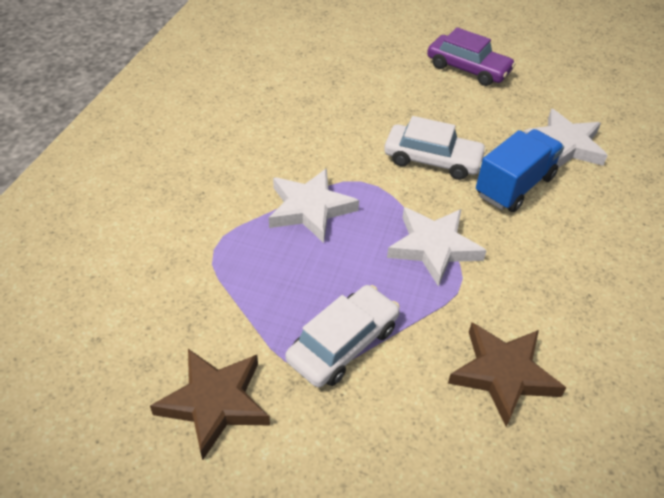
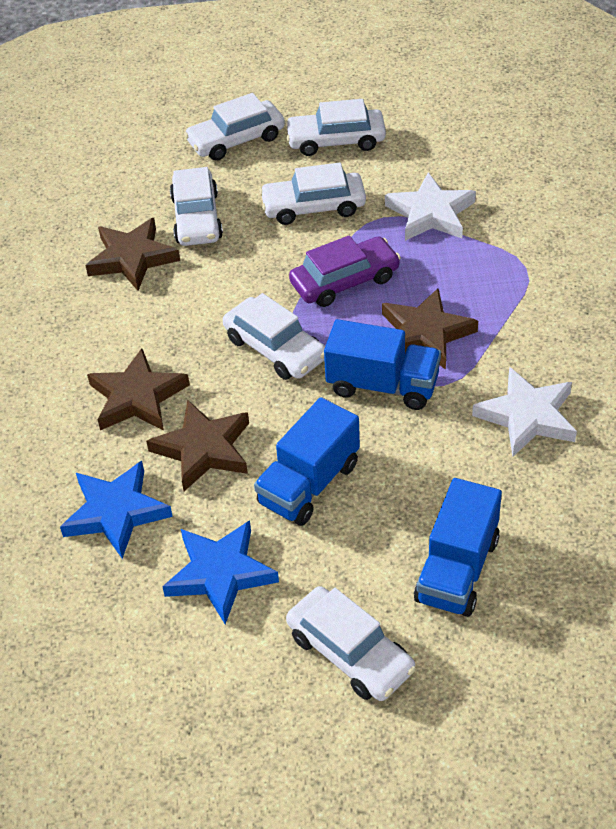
blue star: 0 -> 2
blue truck: 1 -> 3
brown star: 2 -> 4
white car: 2 -> 6
white star: 3 -> 2

